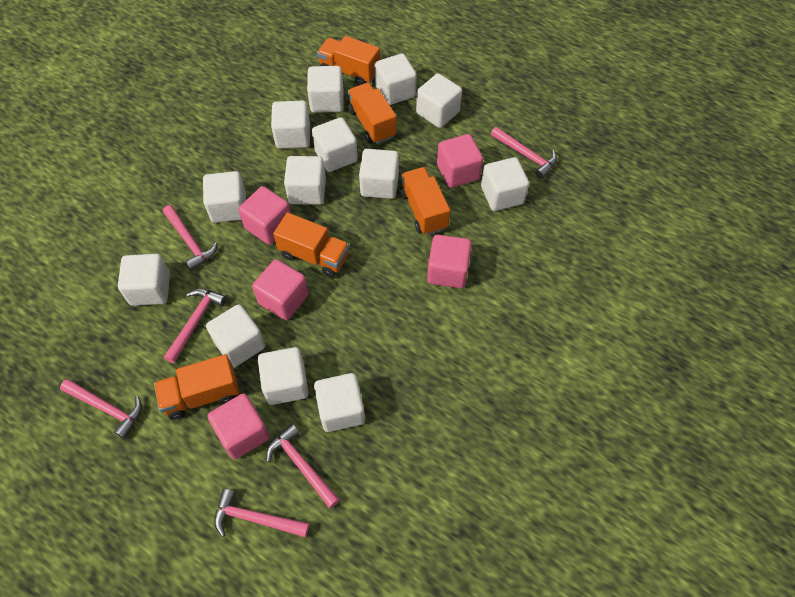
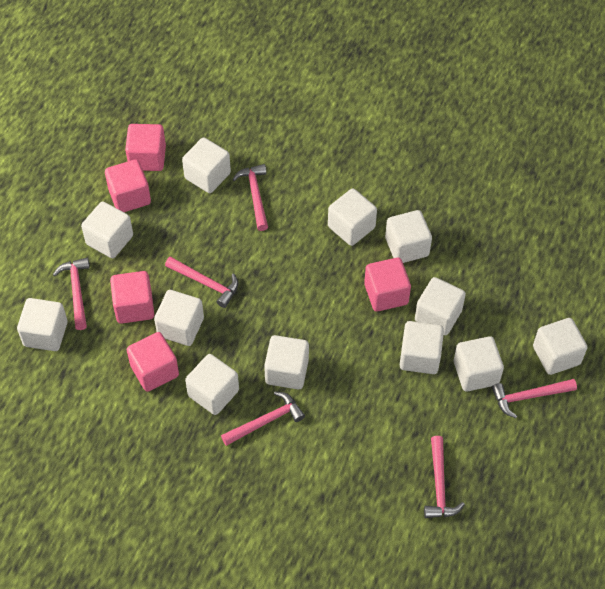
orange truck: 5 -> 0
white cube: 13 -> 12

